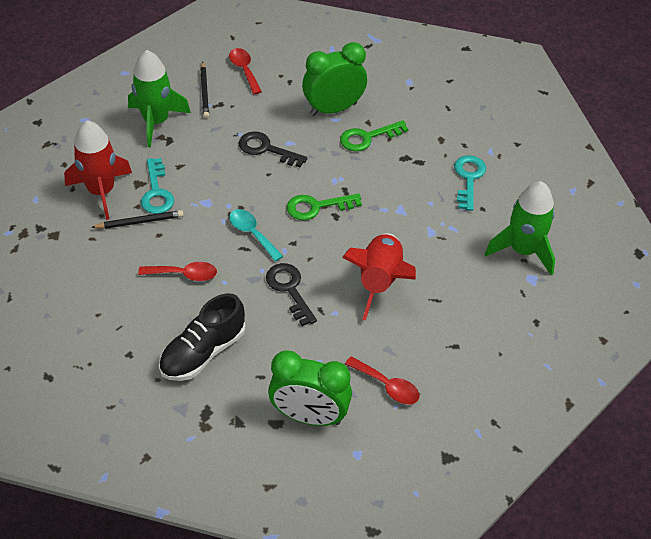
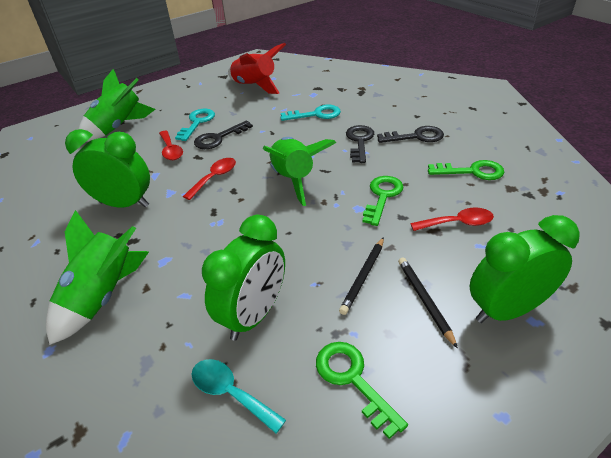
black key: 2 -> 3
black shoe: 1 -> 0
green clock: 2 -> 3
green key: 2 -> 3
green rocket: 2 -> 3
red rocket: 2 -> 1

